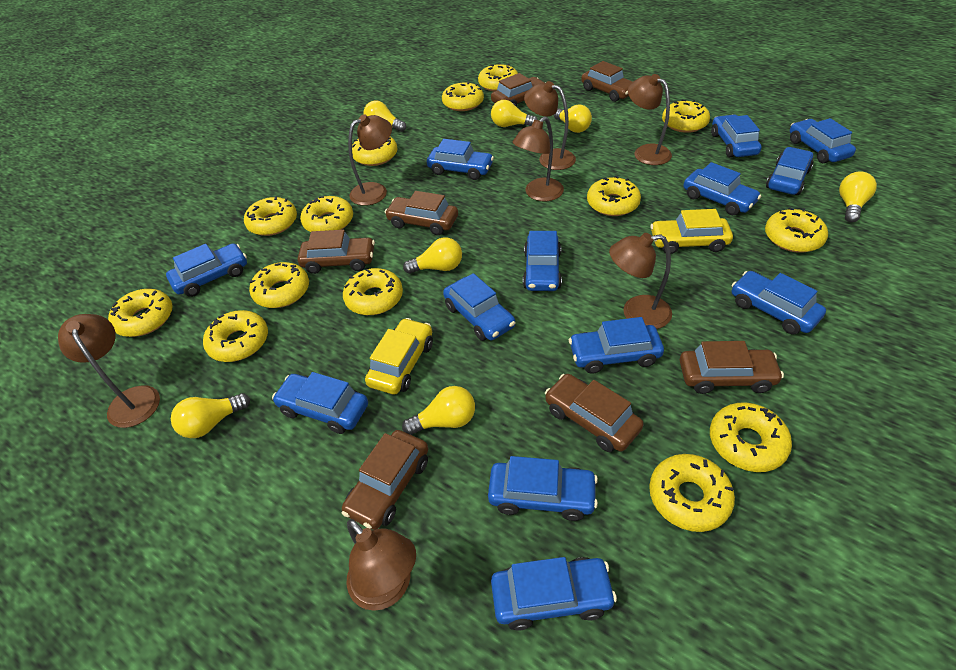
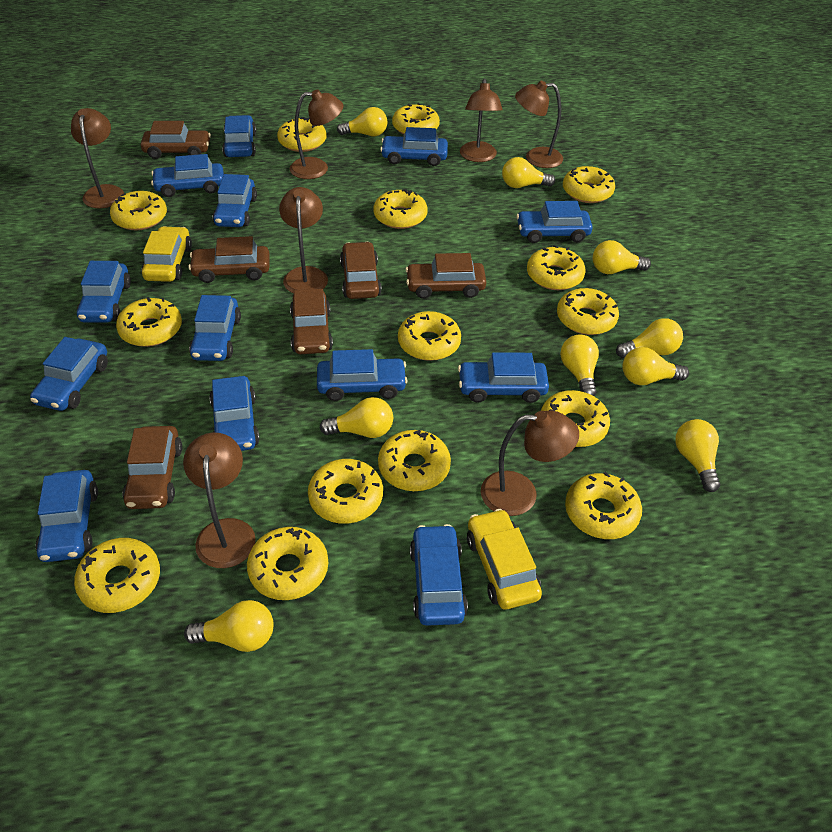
brown car: 7 -> 6
yellow donut: 14 -> 15
yellow light bulb: 7 -> 9

